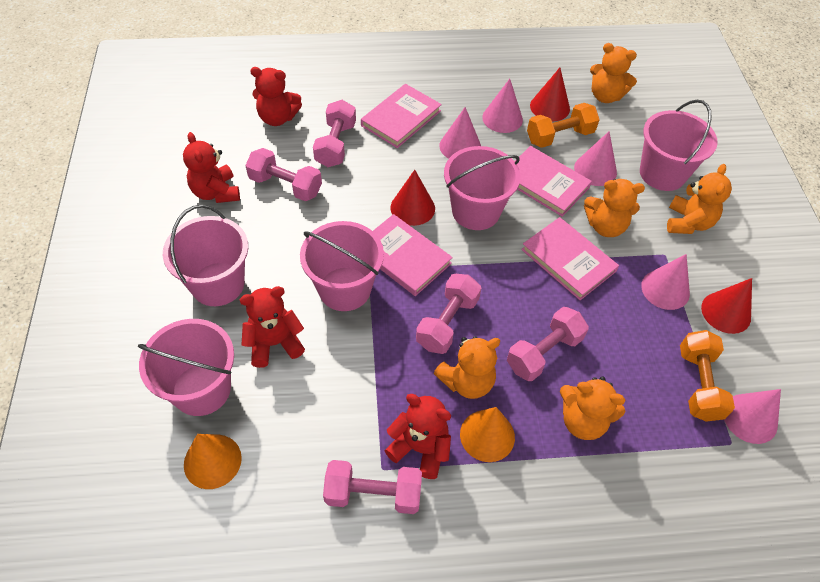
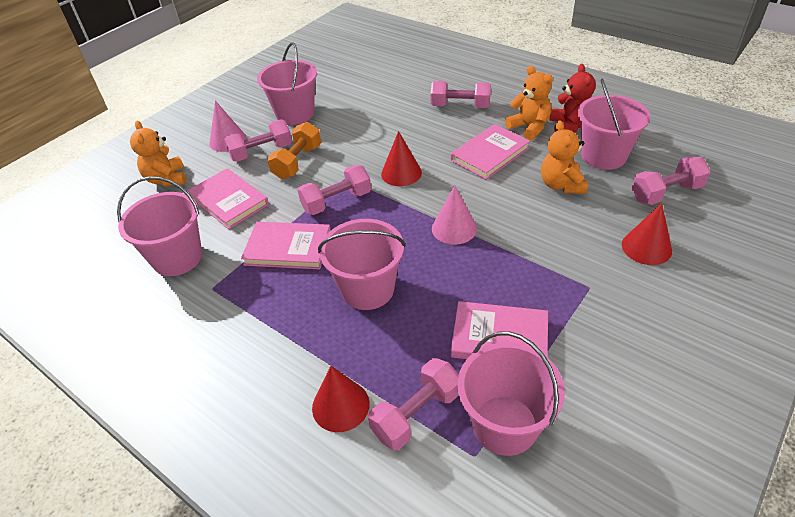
orange cone: 2 -> 0
orange dumbbell: 2 -> 1
orange teddy bear: 5 -> 3
pink cone: 5 -> 2
red teddy bear: 4 -> 1

